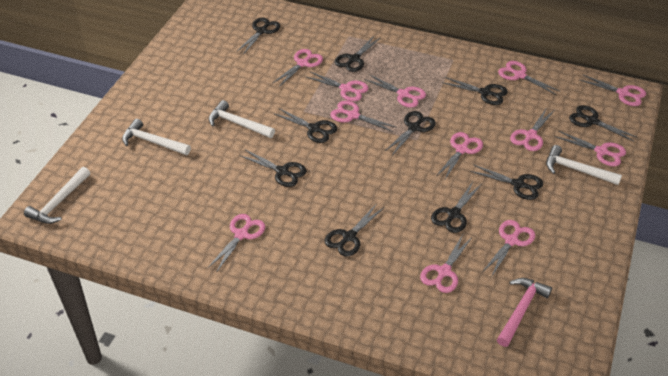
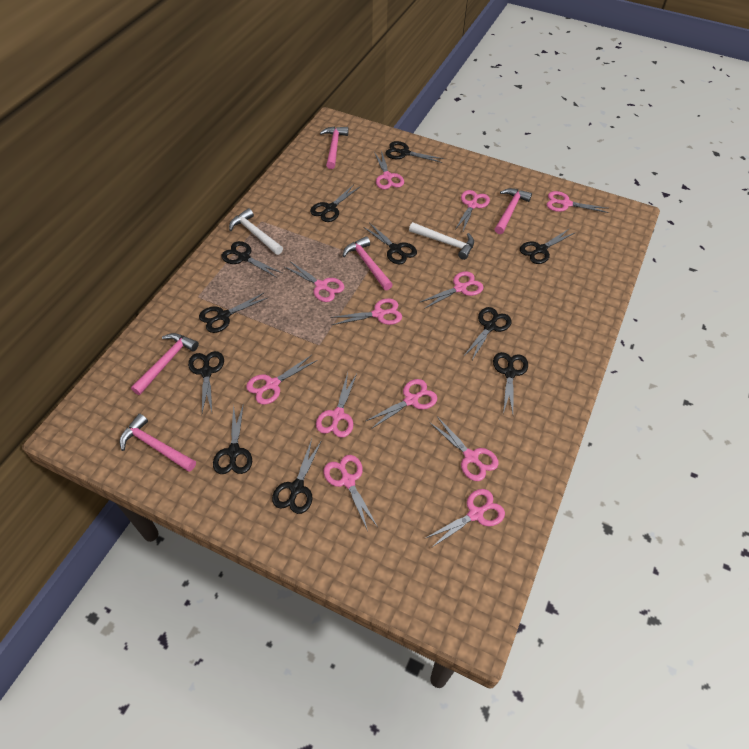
black scissors: 10 -> 11
pink hammer: 1 -> 5
white hammer: 4 -> 2

